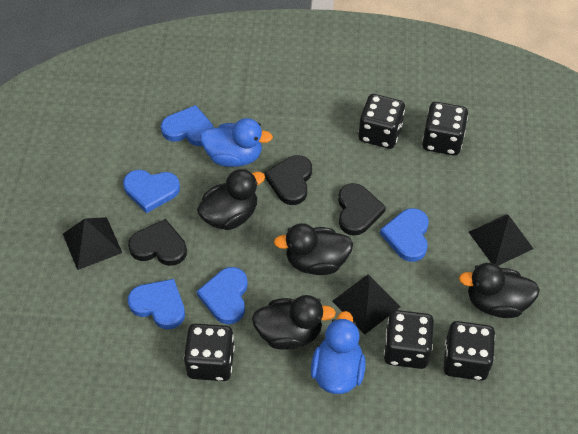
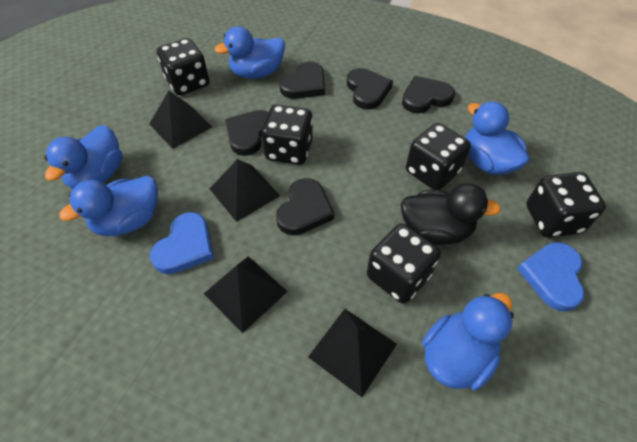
black duck: 4 -> 1
black heart: 3 -> 5
black pyramid: 3 -> 4
blue duck: 2 -> 5
blue heart: 5 -> 2

